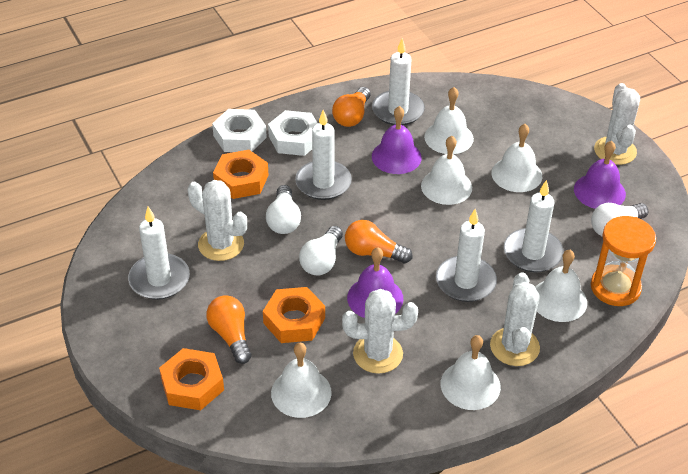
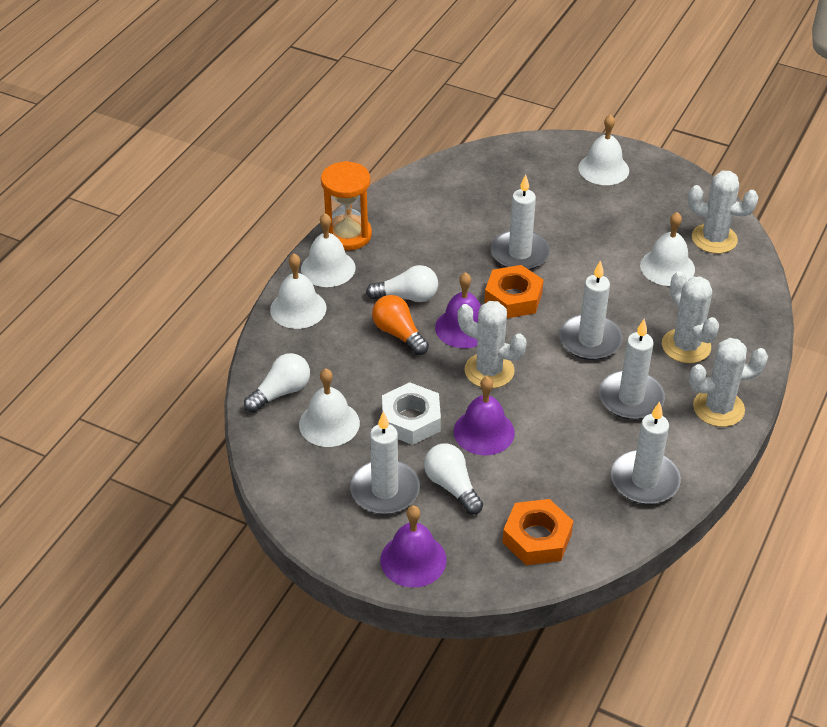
orange light bulb: 3 -> 1
orange nut: 3 -> 2
white bell: 6 -> 5
white nut: 2 -> 1

